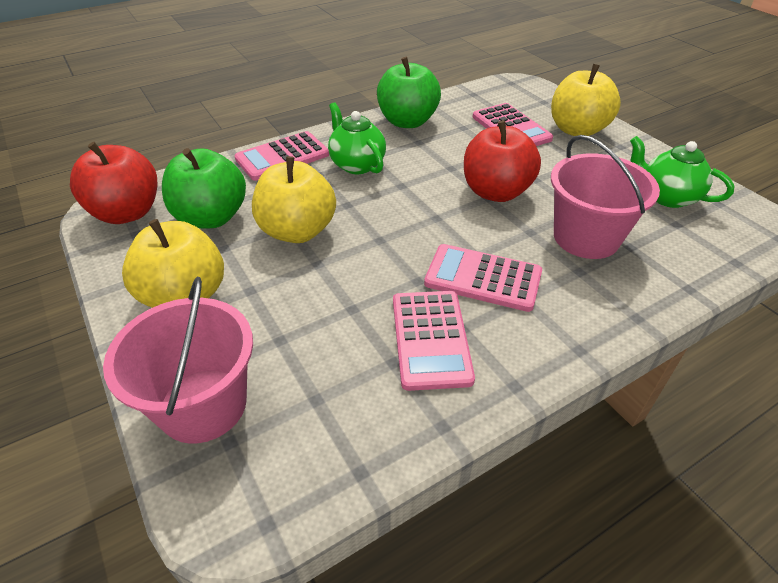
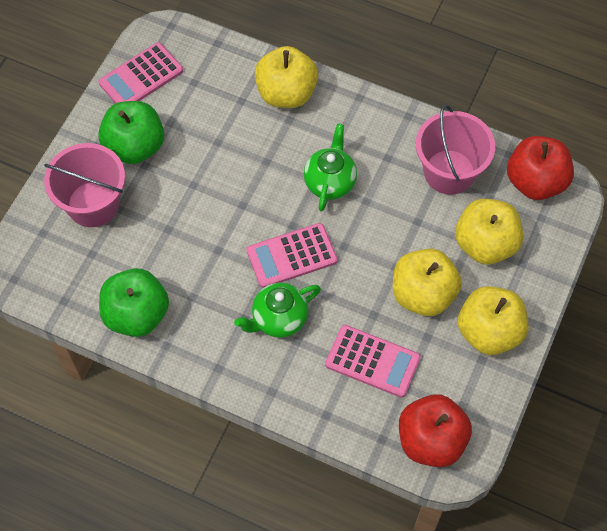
pink calculator: 4 -> 3
yellow apple: 3 -> 4

